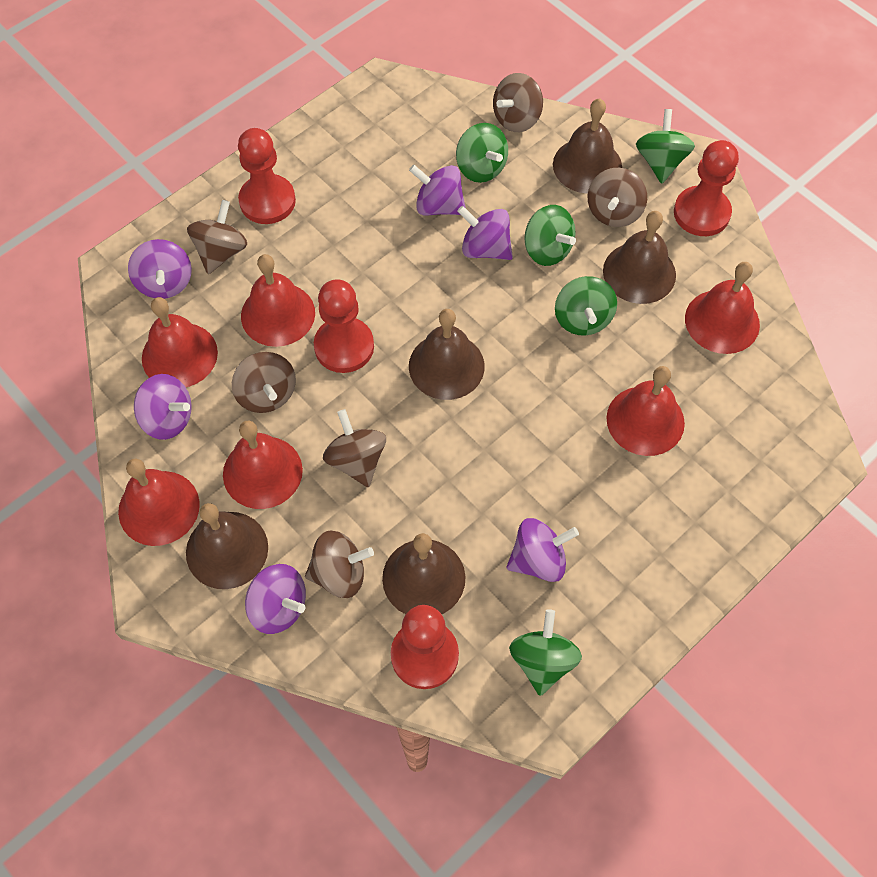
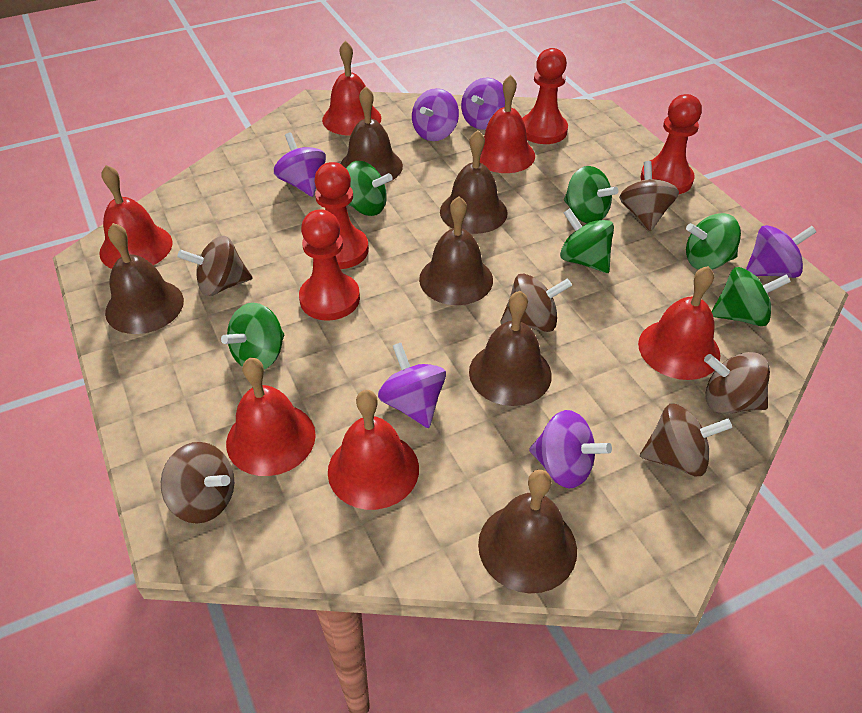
brown bell: 5 -> 6
green spinning top: 5 -> 6

